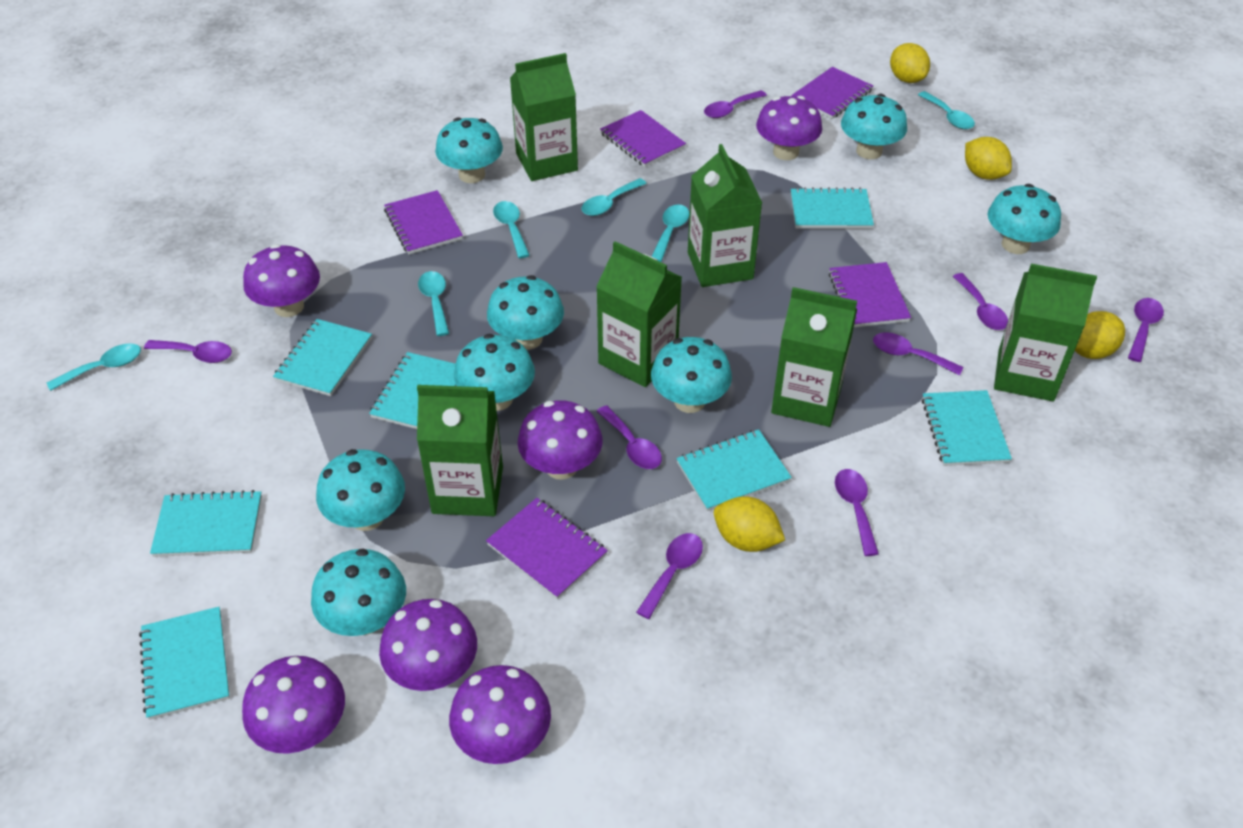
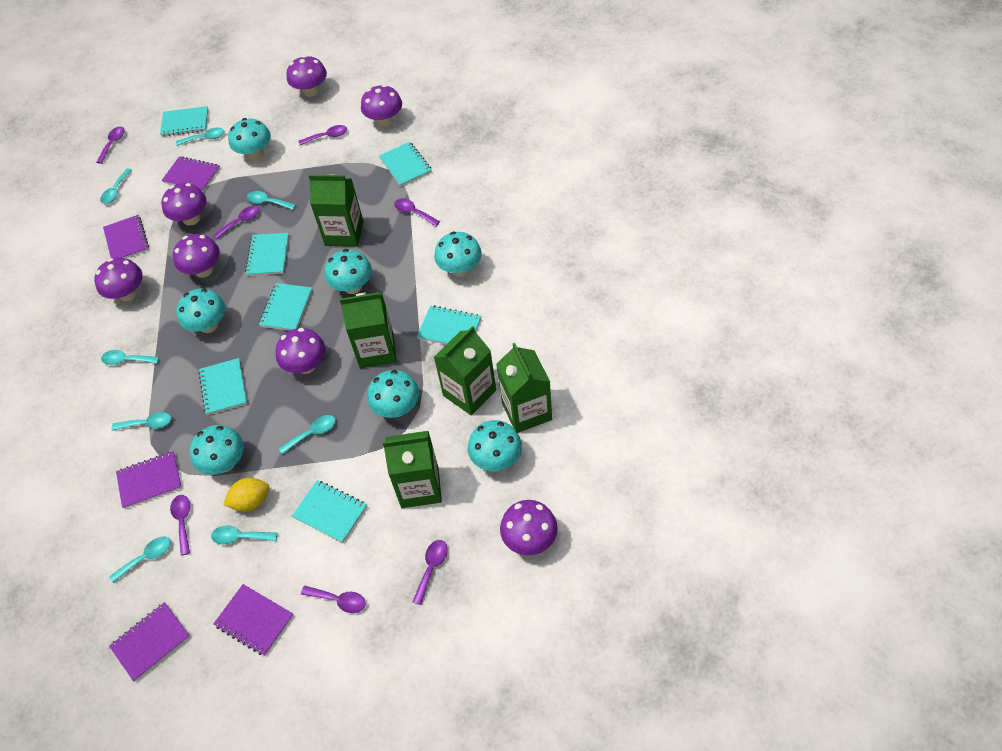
green carton: 6 -> 5
purple mushroom: 6 -> 7
purple spoon: 8 -> 7
turquoise mushroom: 8 -> 7
turquoise spoon: 6 -> 8
yellow lemon: 4 -> 1

